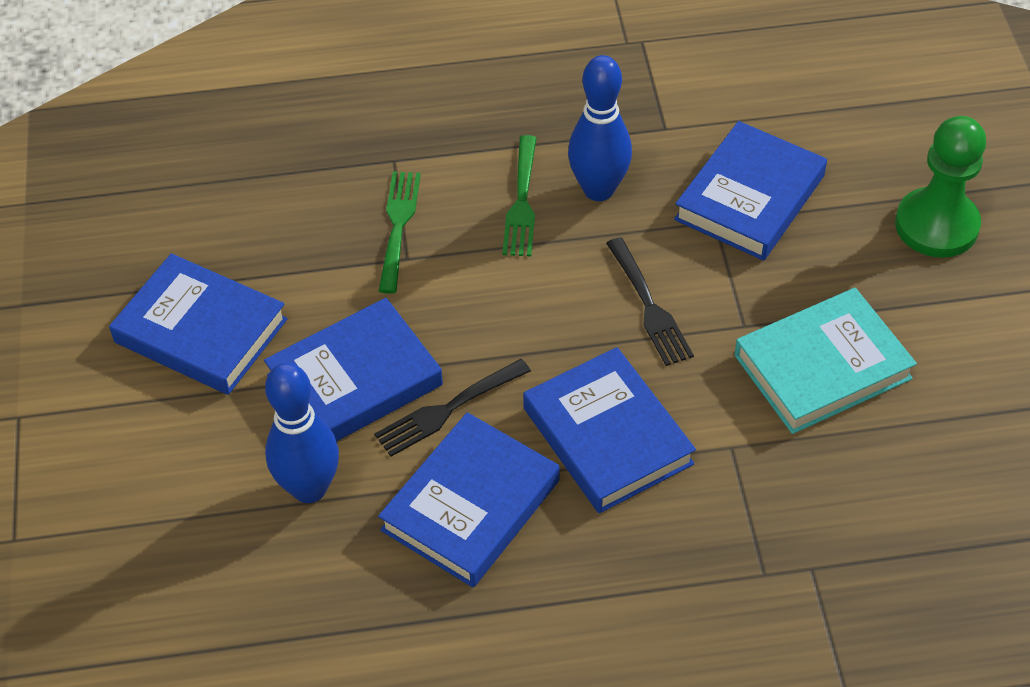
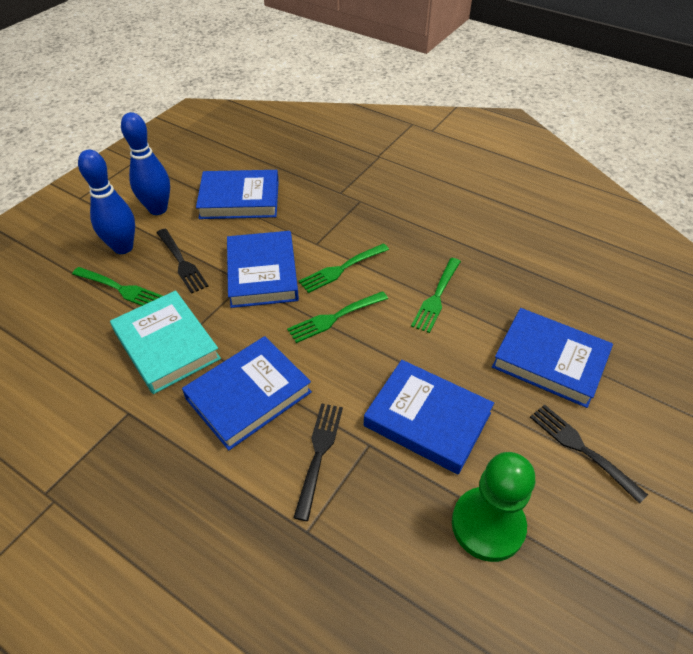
black fork: 2 -> 3
green fork: 2 -> 4

